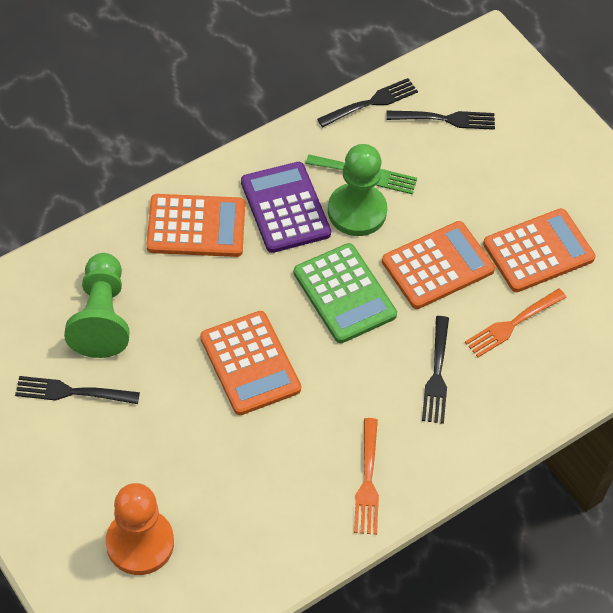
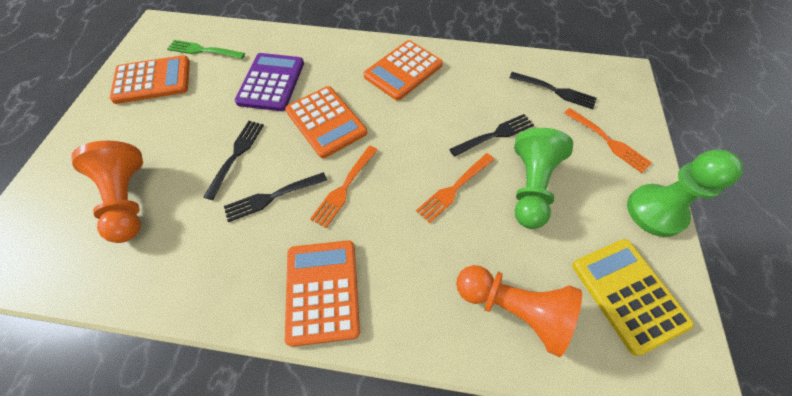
green calculator: 1 -> 0
orange fork: 2 -> 3
orange pawn: 1 -> 2
yellow calculator: 0 -> 1

